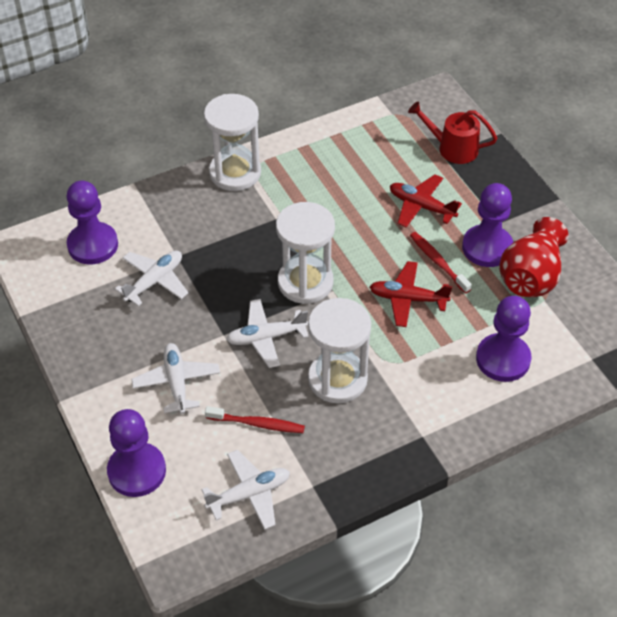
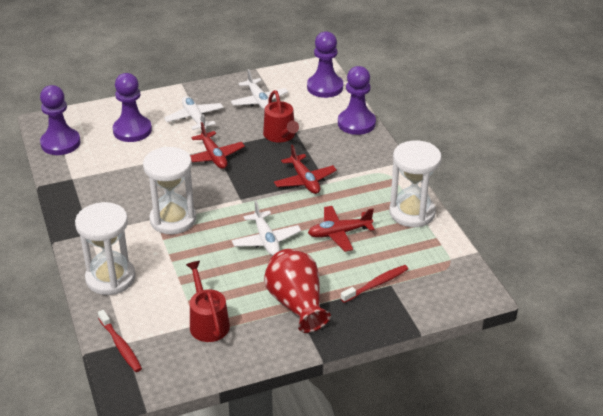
red plane: 2 -> 3
red watering can: 1 -> 2
white plane: 4 -> 3

